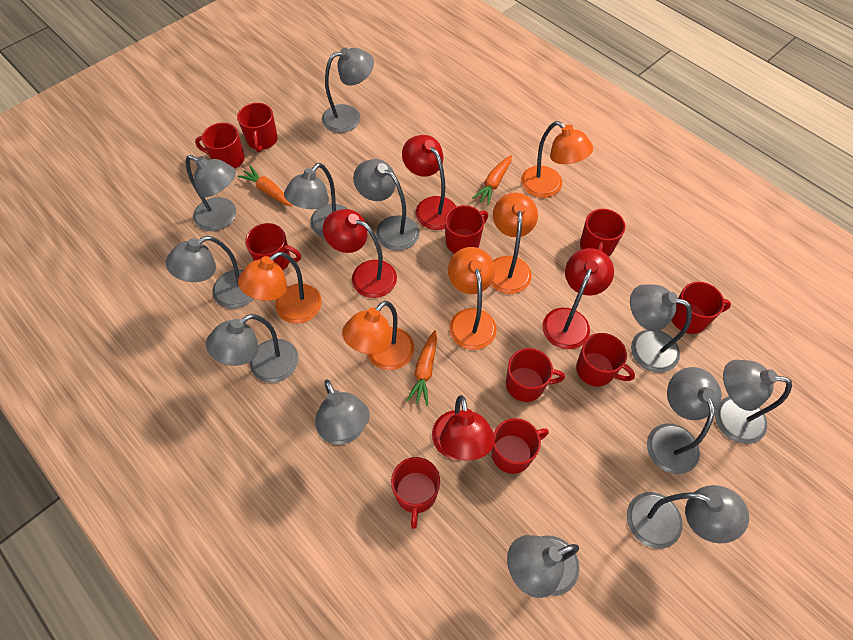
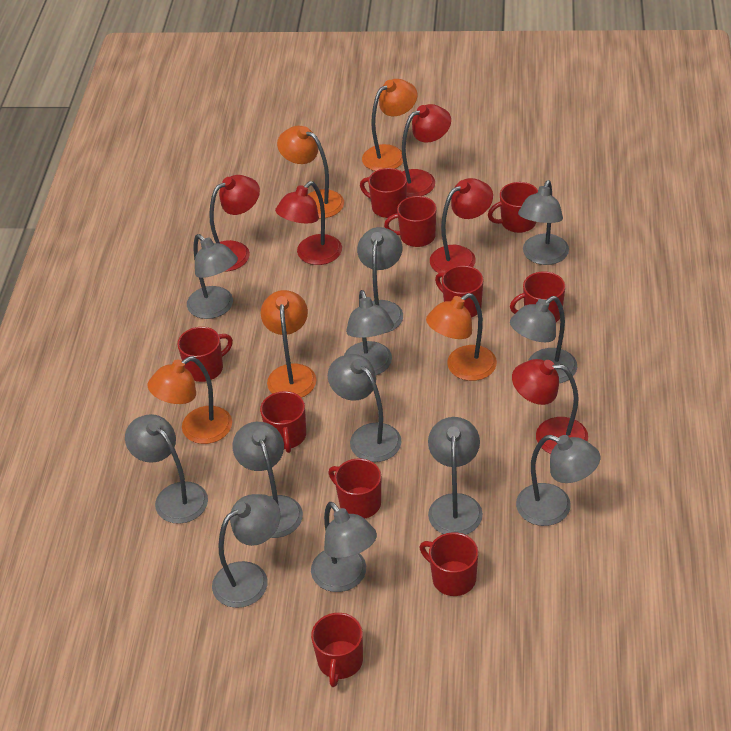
orange carrot: 3 -> 0
red lamp: 4 -> 5

